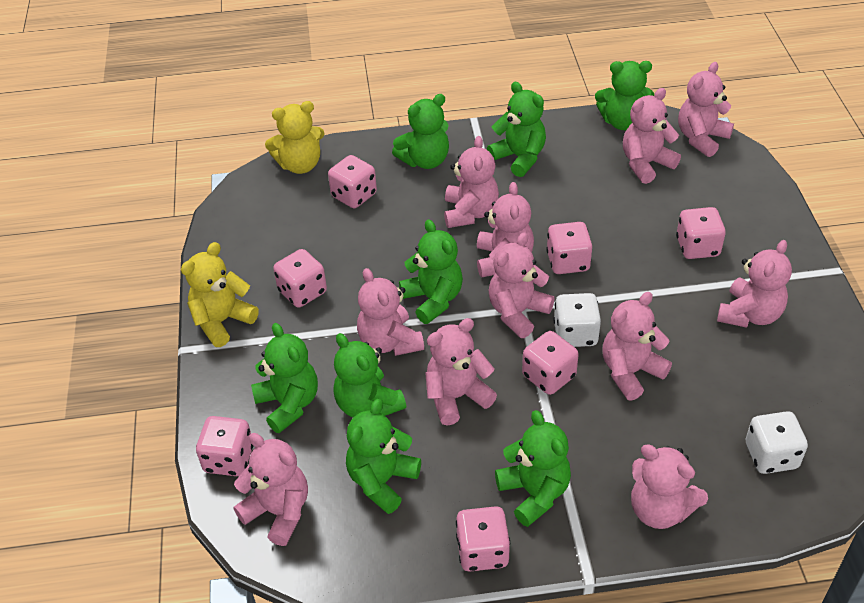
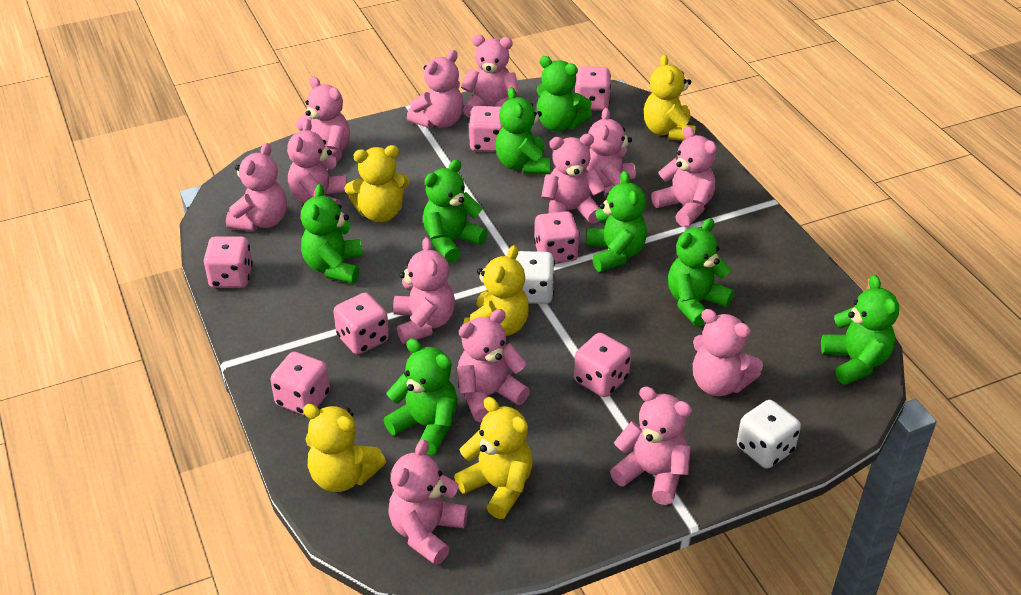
pink teddy bear: 11 -> 13
yellow teddy bear: 2 -> 5

